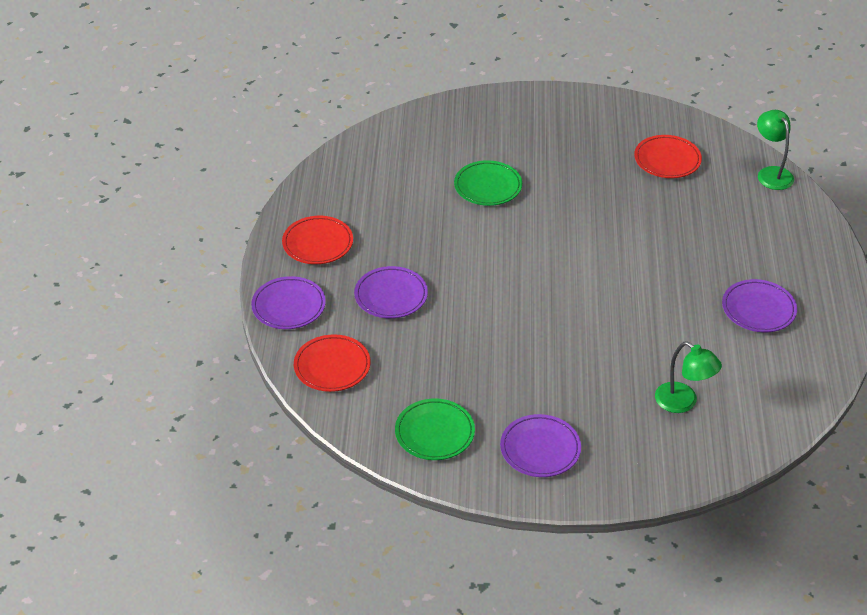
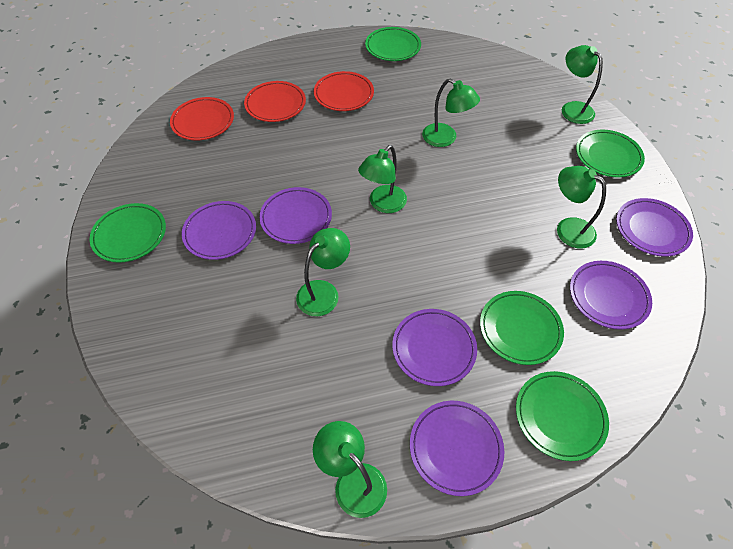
green lamp: 2 -> 6
green plate: 2 -> 5
purple plate: 4 -> 6

